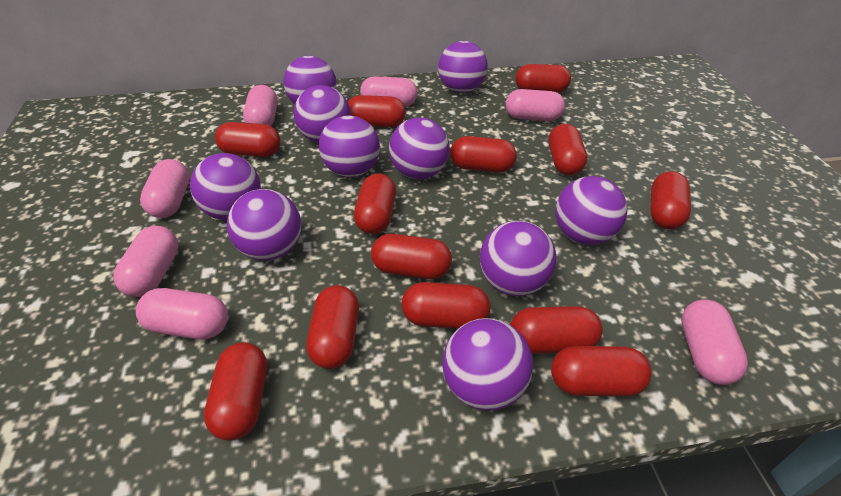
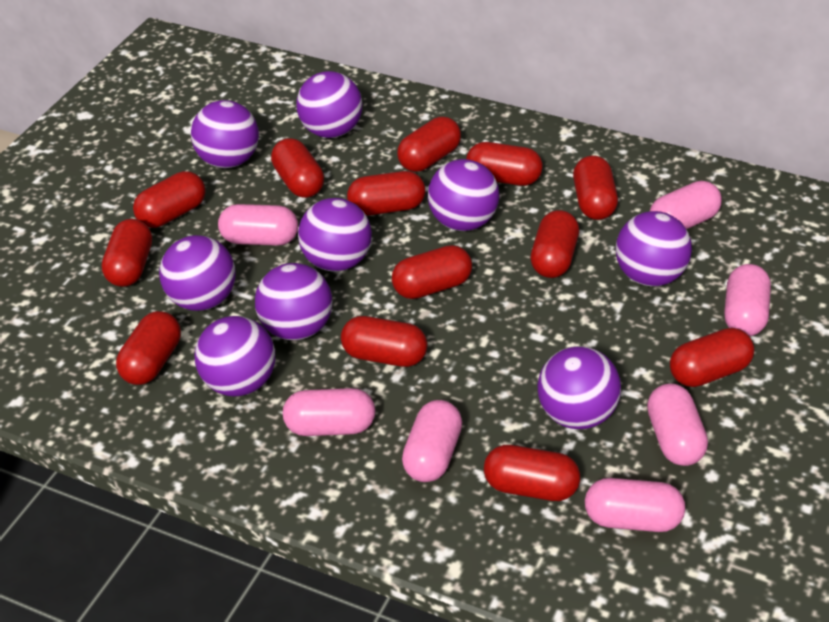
purple ball: 10 -> 9

